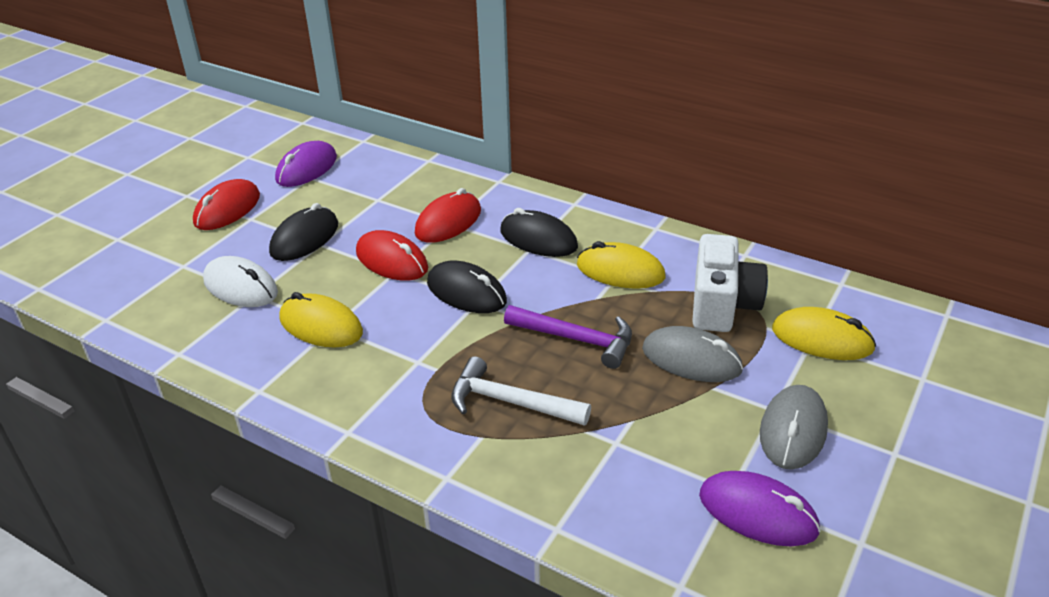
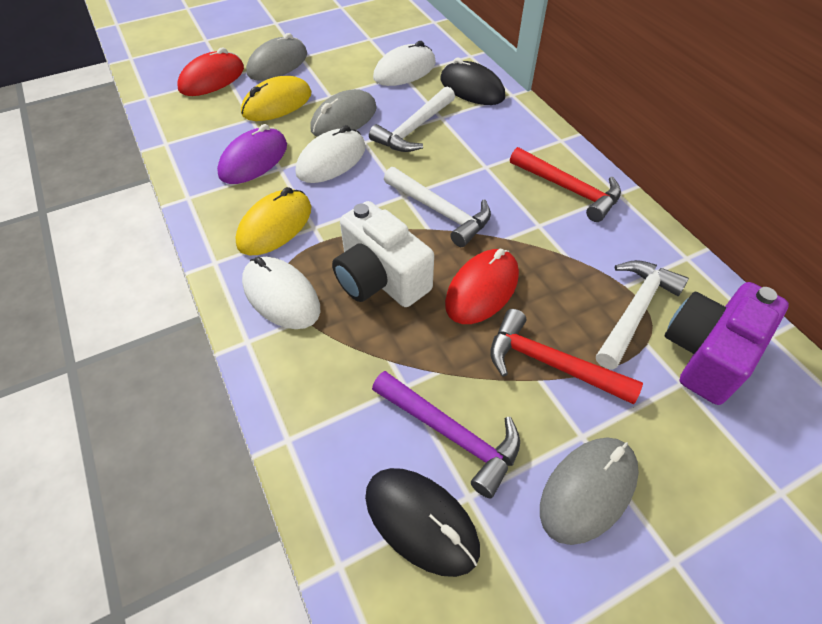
black mouse: 3 -> 2
grey mouse: 2 -> 3
purple camera: 0 -> 1
purple mouse: 2 -> 1
red hammer: 0 -> 2
red mouse: 3 -> 2
white hammer: 1 -> 3
white mouse: 1 -> 3
yellow mouse: 3 -> 2

